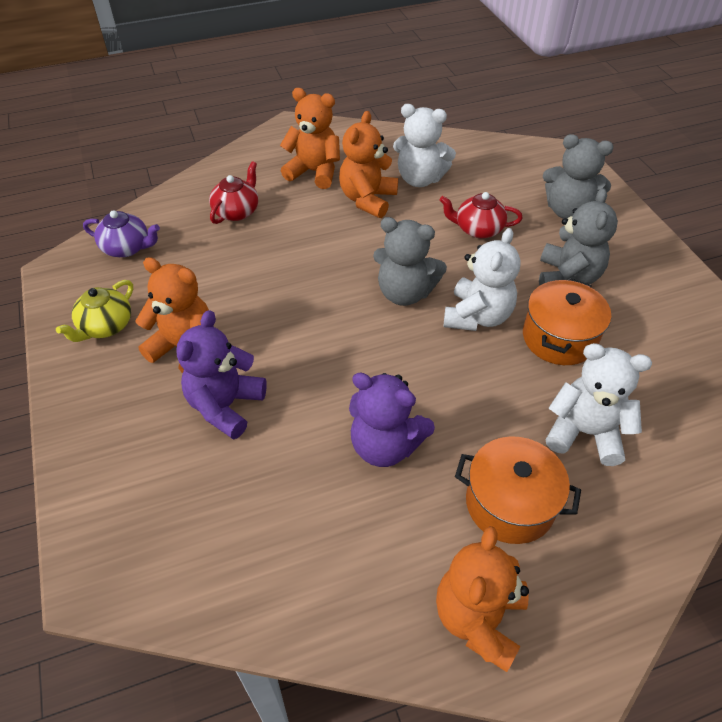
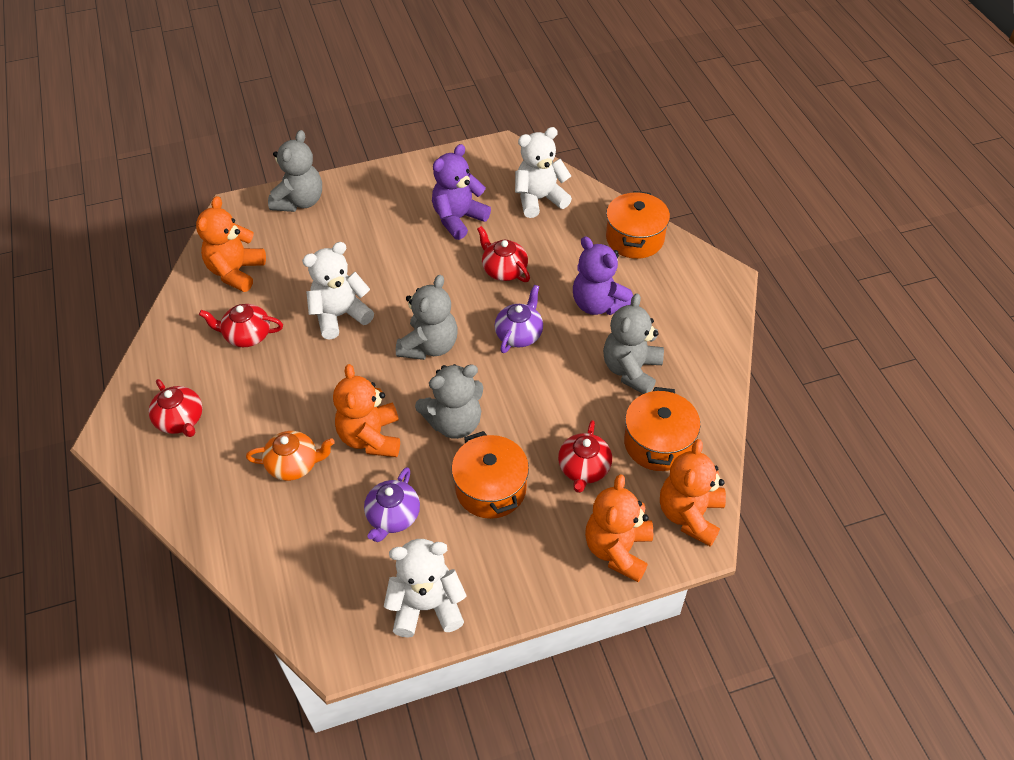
grey teddy bear: 3 -> 4
orange pot: 2 -> 3
orange teapot: 0 -> 1
purple teapot: 1 -> 2
red teapot: 2 -> 4
yellow teapot: 1 -> 0

